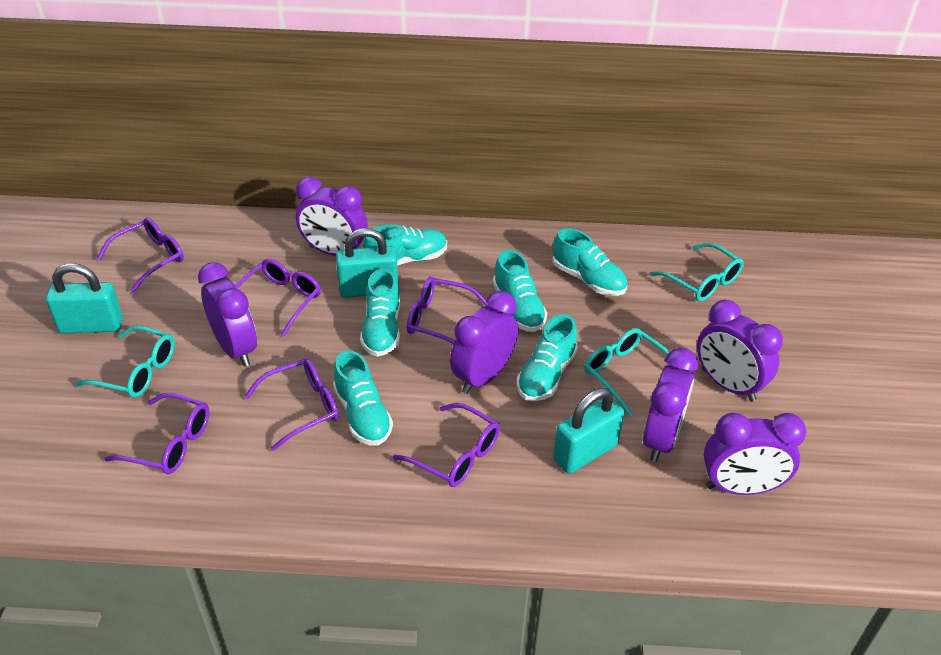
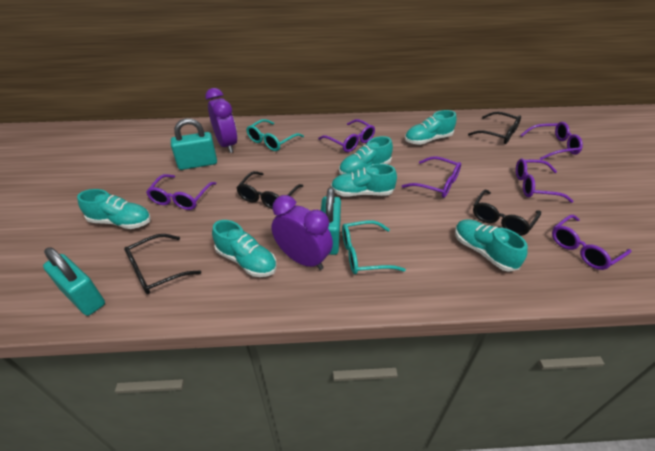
black glasses: 0 -> 4
purple clock: 6 -> 2
turquoise glasses: 3 -> 2

